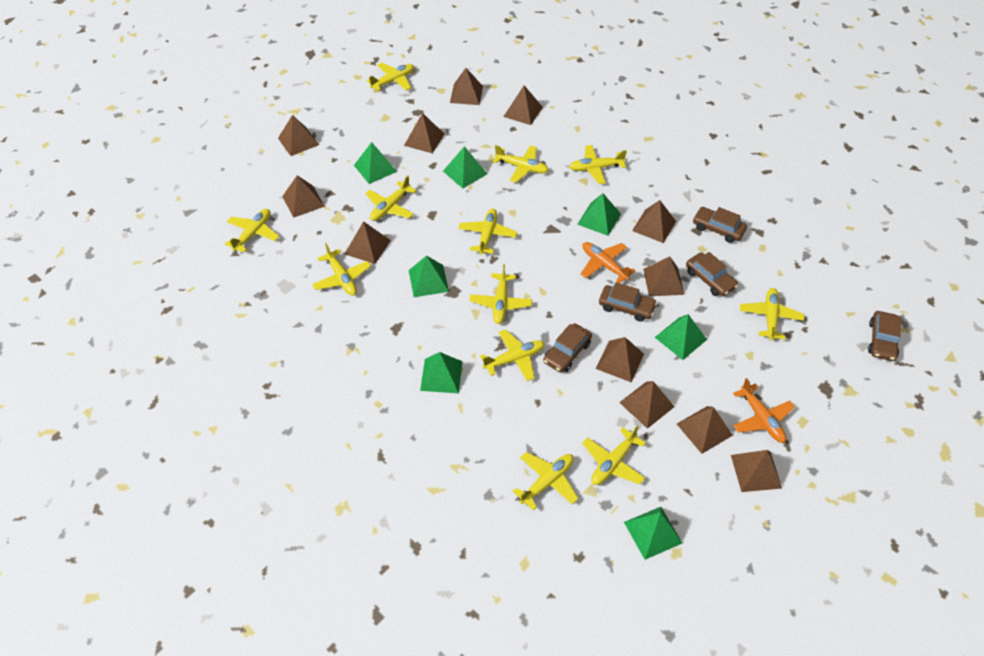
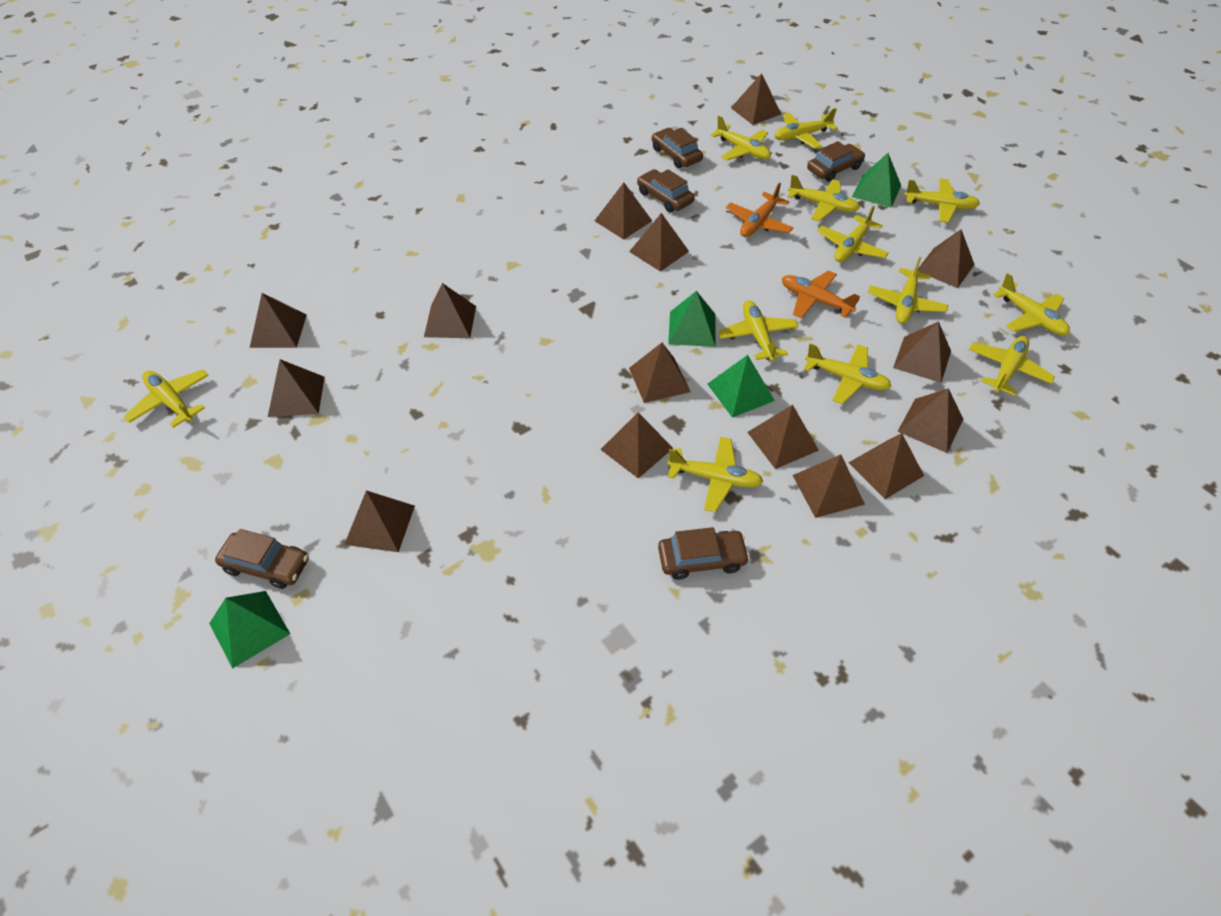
brown pyramid: 12 -> 15
green pyramid: 7 -> 4

